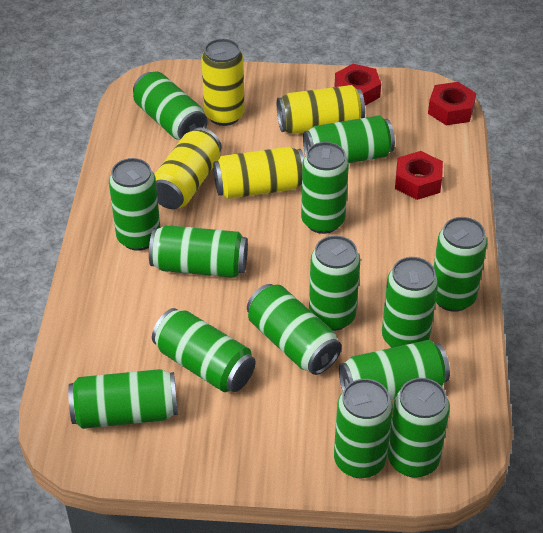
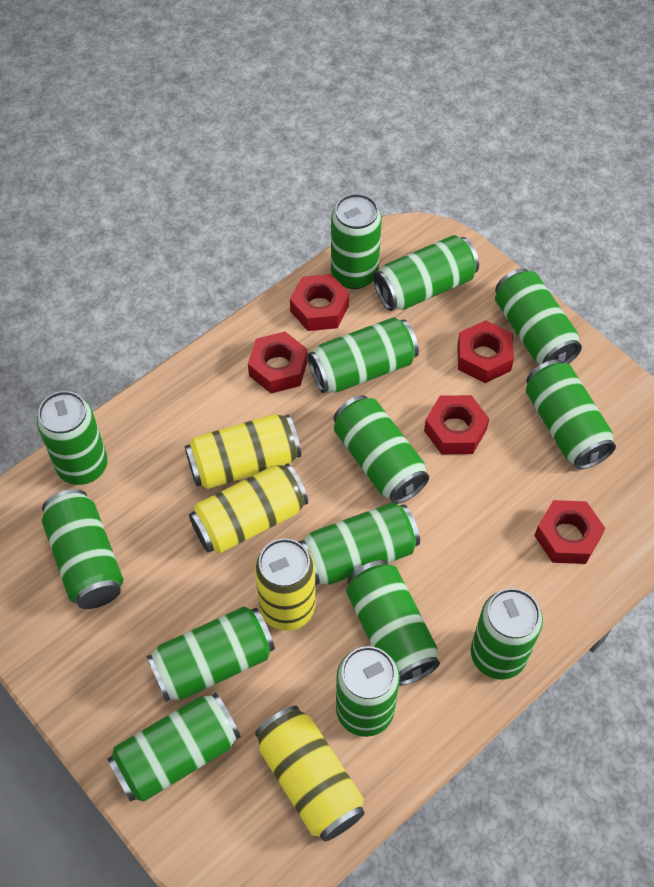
red nut: 3 -> 5

